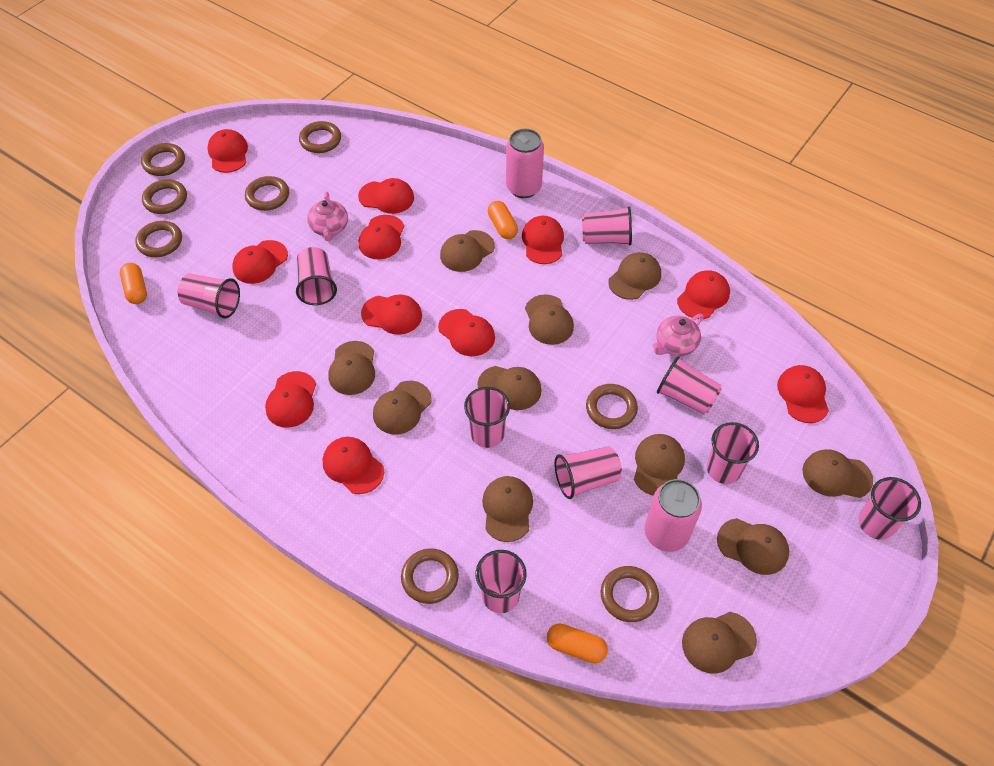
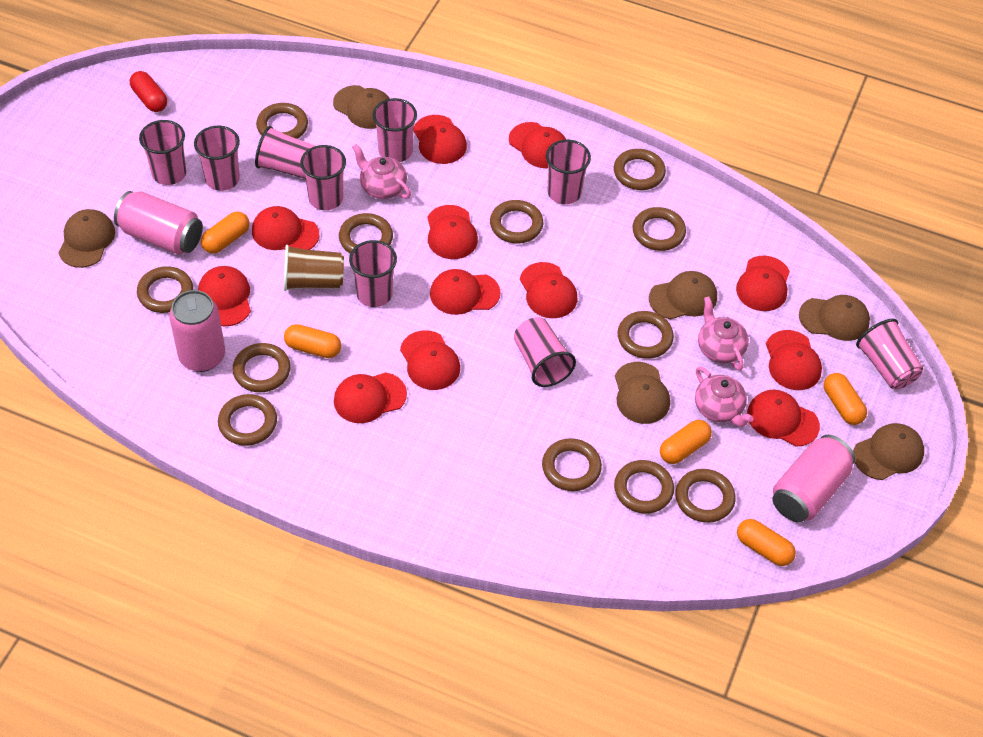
brown cap: 11 -> 6
brown cup: 0 -> 1
brown ring: 8 -> 12
orange capsule: 3 -> 5
pink can: 2 -> 3
pink teapot: 2 -> 3
red cap: 11 -> 12
red capsule: 0 -> 1

